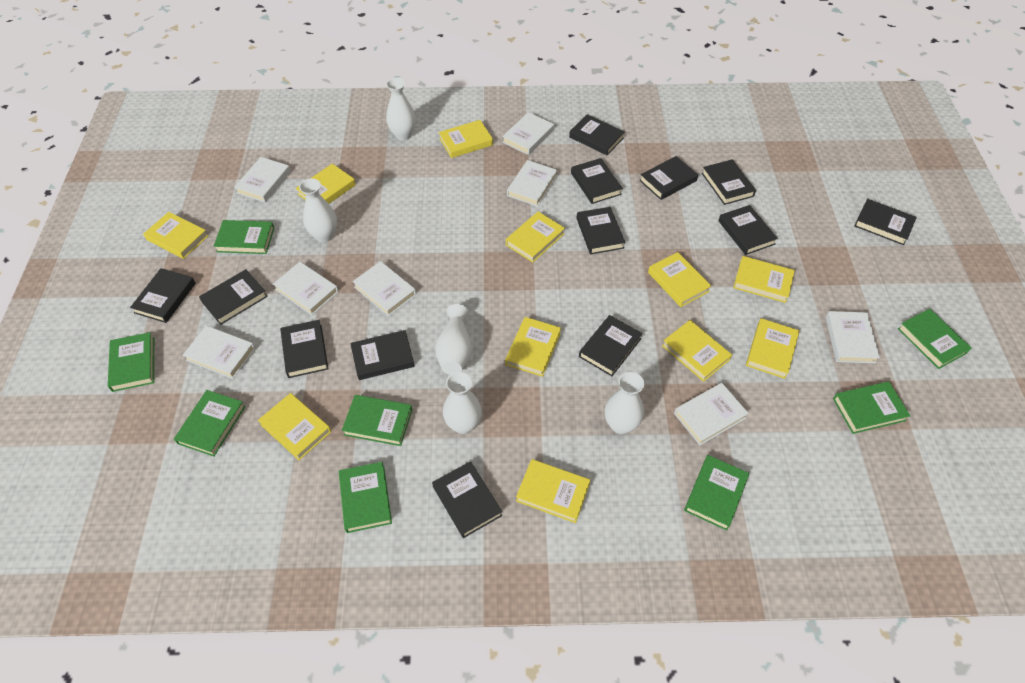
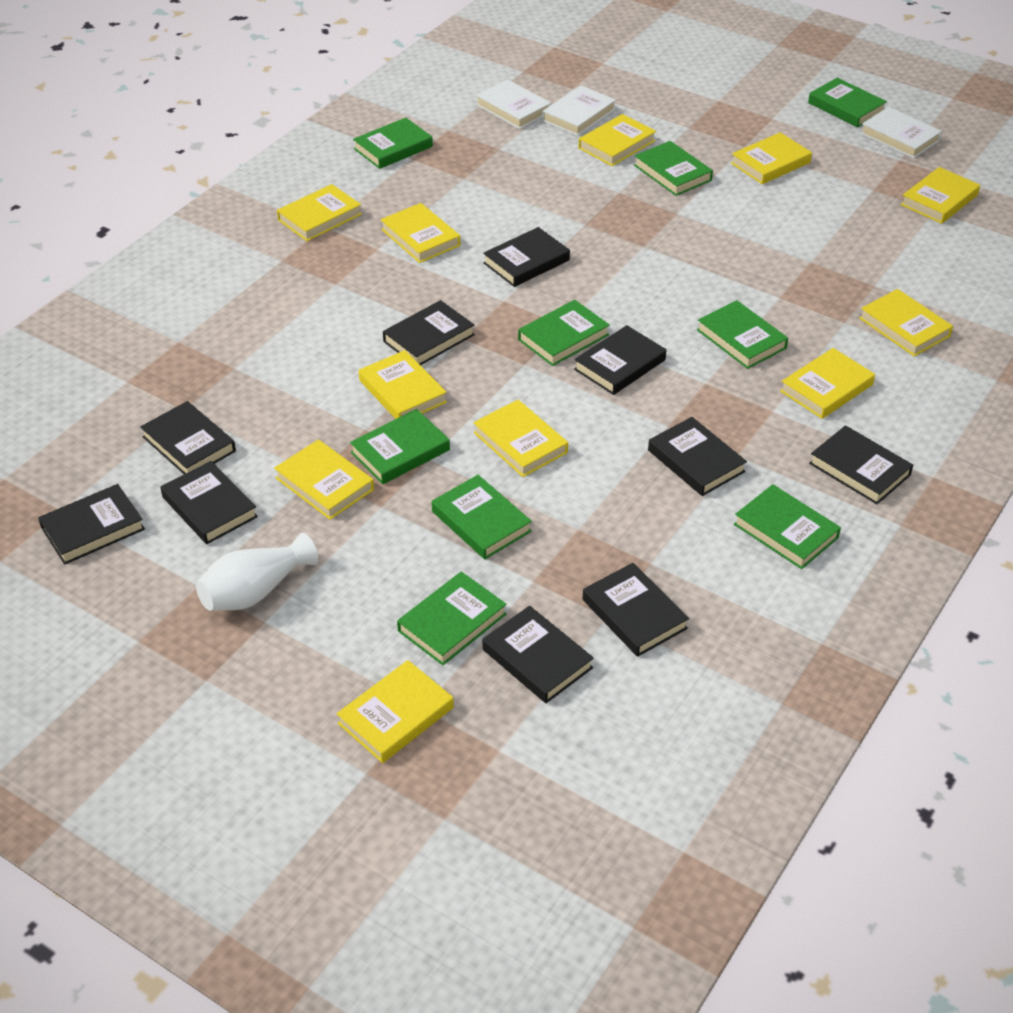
black book: 13 -> 10
green book: 8 -> 9
white book: 8 -> 3
white vase: 5 -> 1

